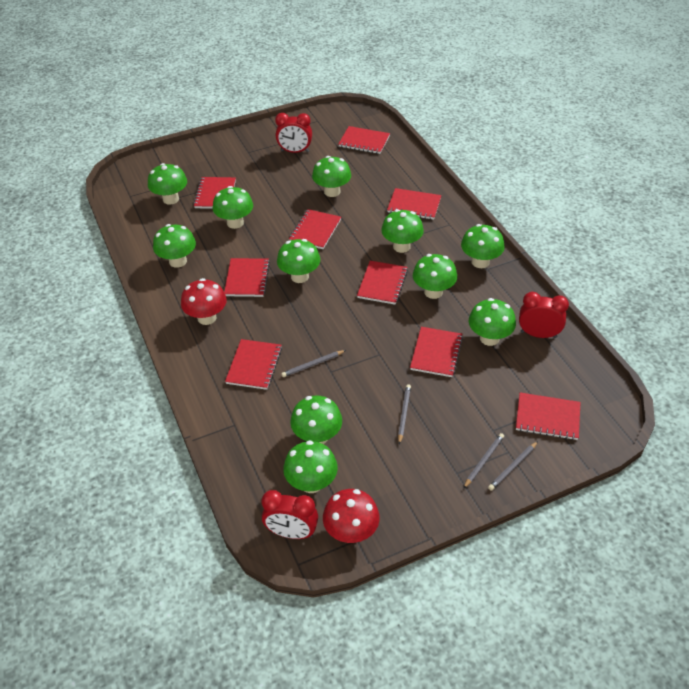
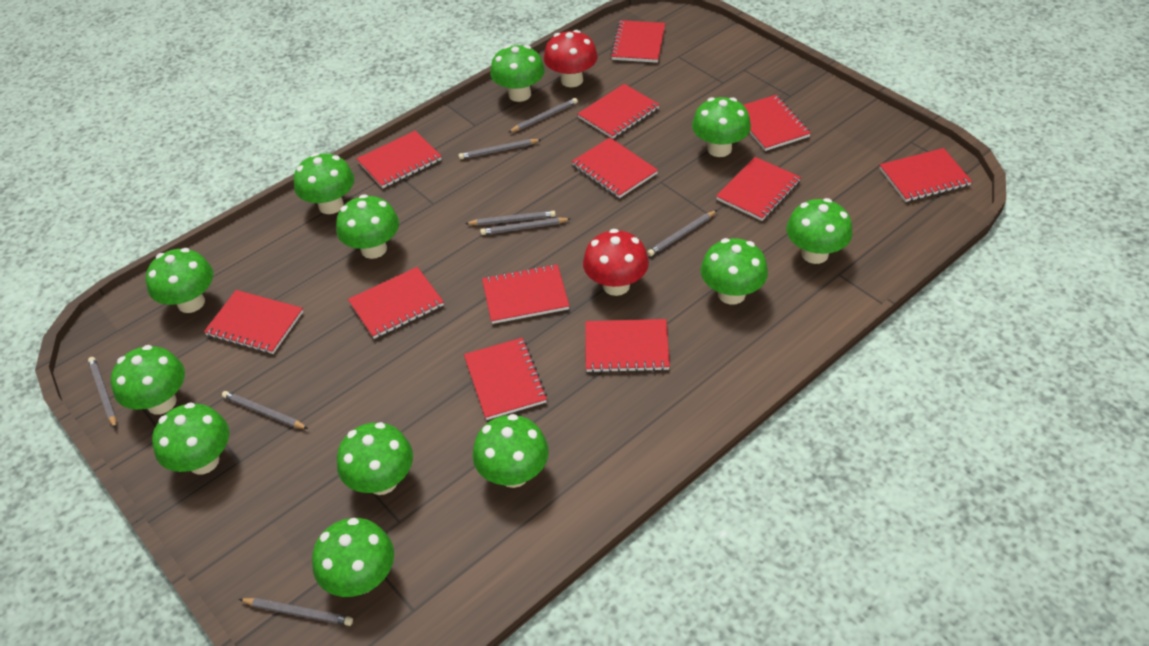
green mushroom: 11 -> 12
grey pencil: 4 -> 8
red clock: 3 -> 0
red notebook: 9 -> 12

